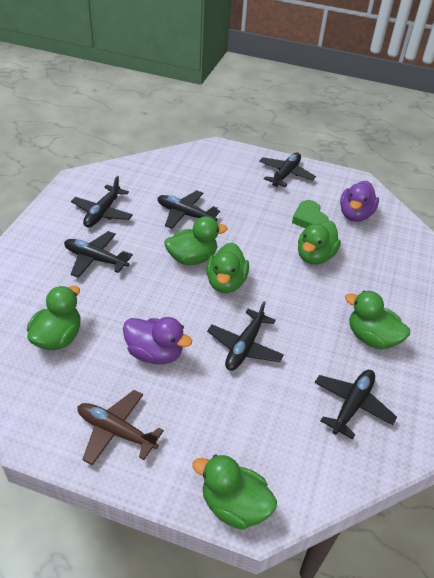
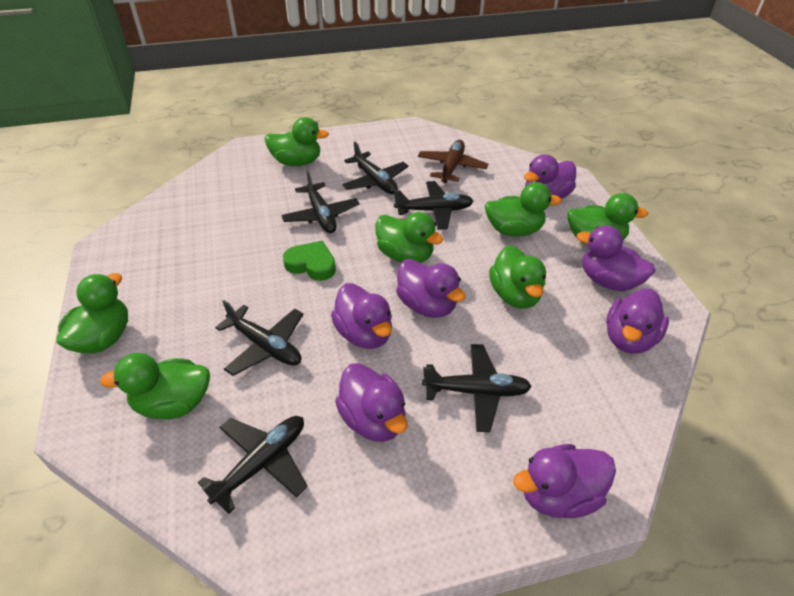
green duck: 6 -> 7
purple duck: 2 -> 7

